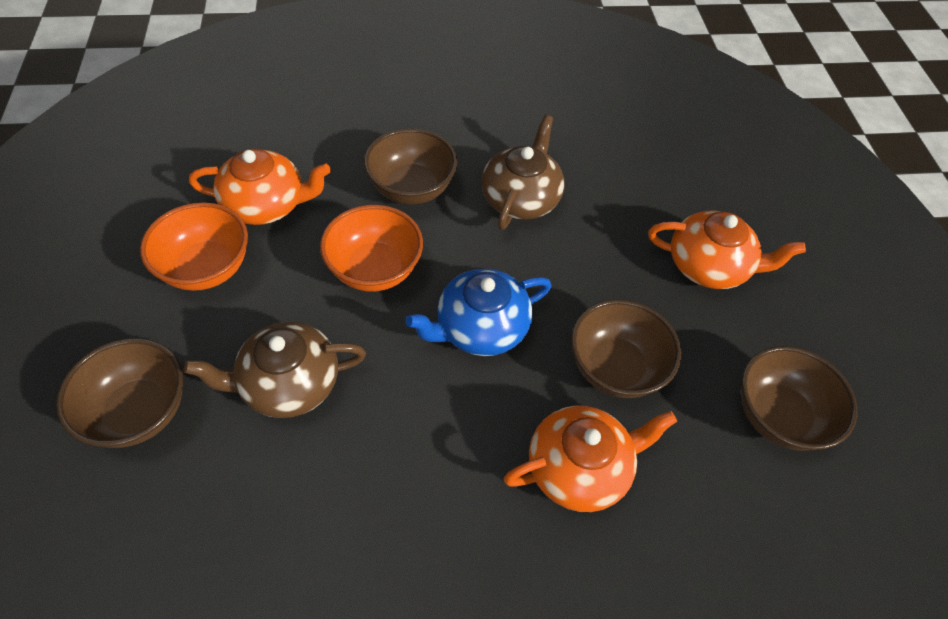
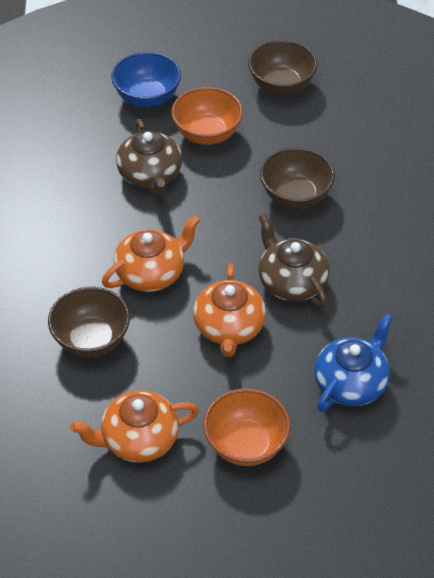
blue bowl: 0 -> 1
brown bowl: 4 -> 3

